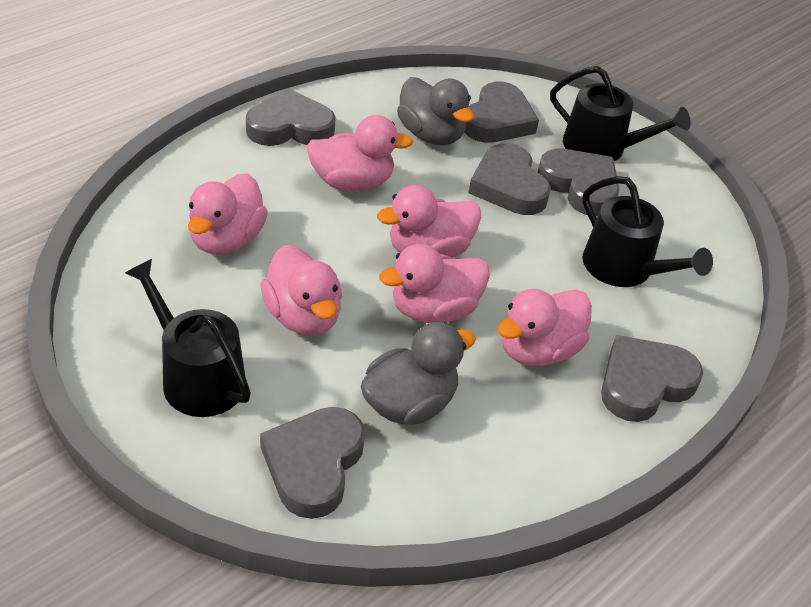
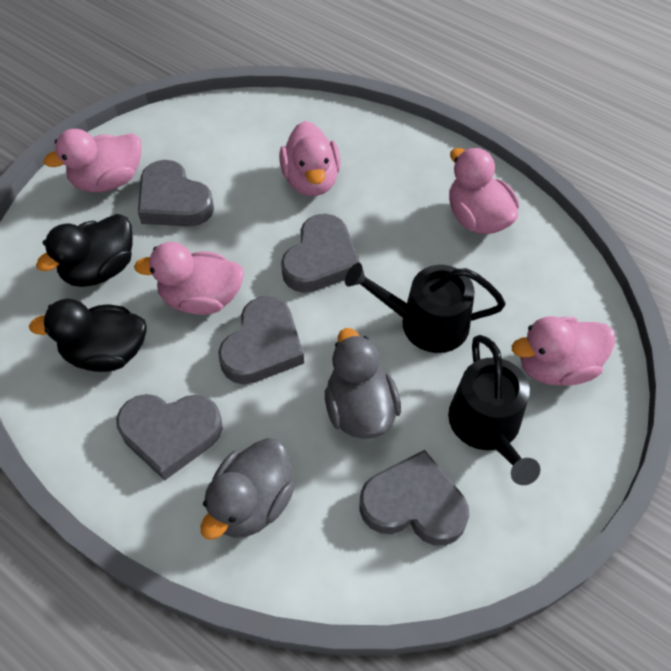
black duck: 0 -> 2
black watering can: 3 -> 2
grey heart: 6 -> 5
pink duck: 6 -> 5

